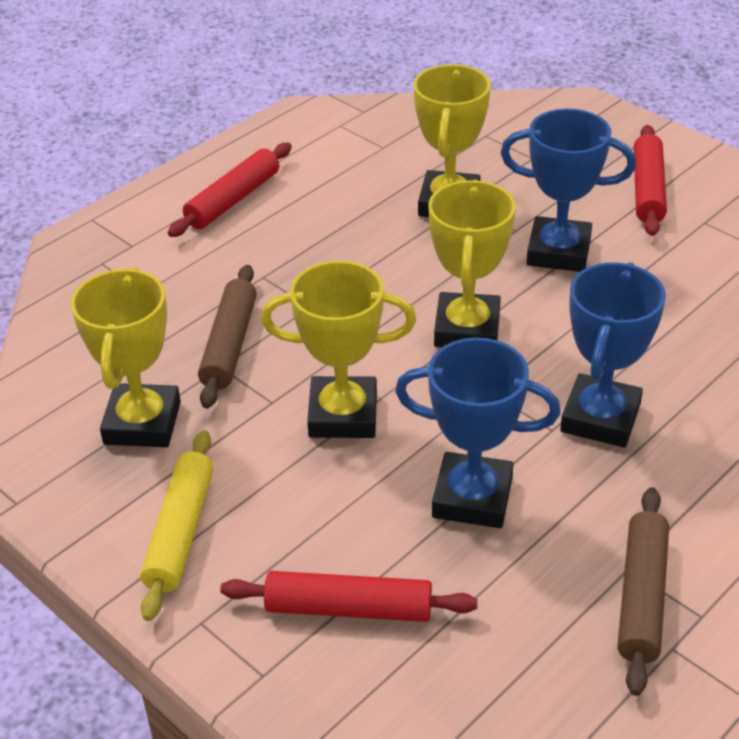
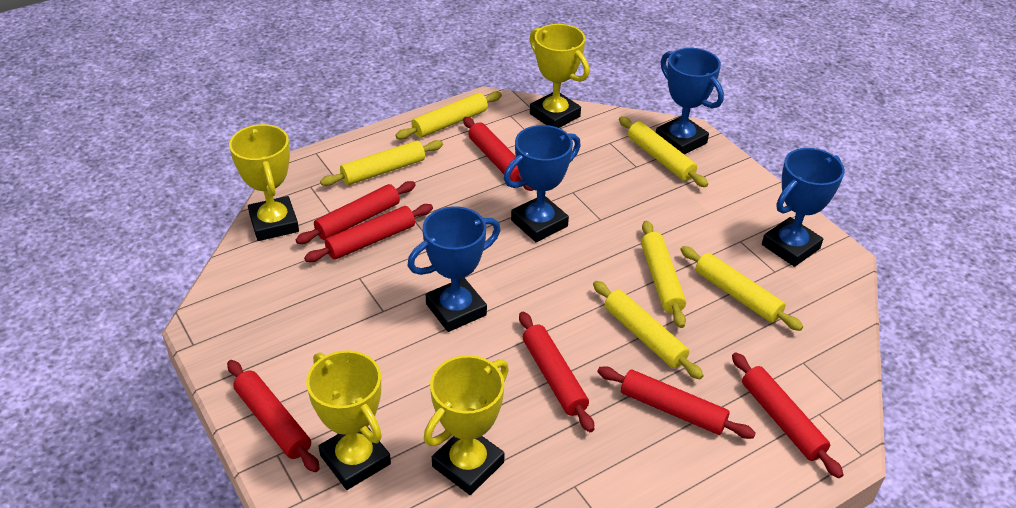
blue trophy: 3 -> 4
brown rolling pin: 2 -> 0
red rolling pin: 3 -> 7
yellow rolling pin: 1 -> 6

